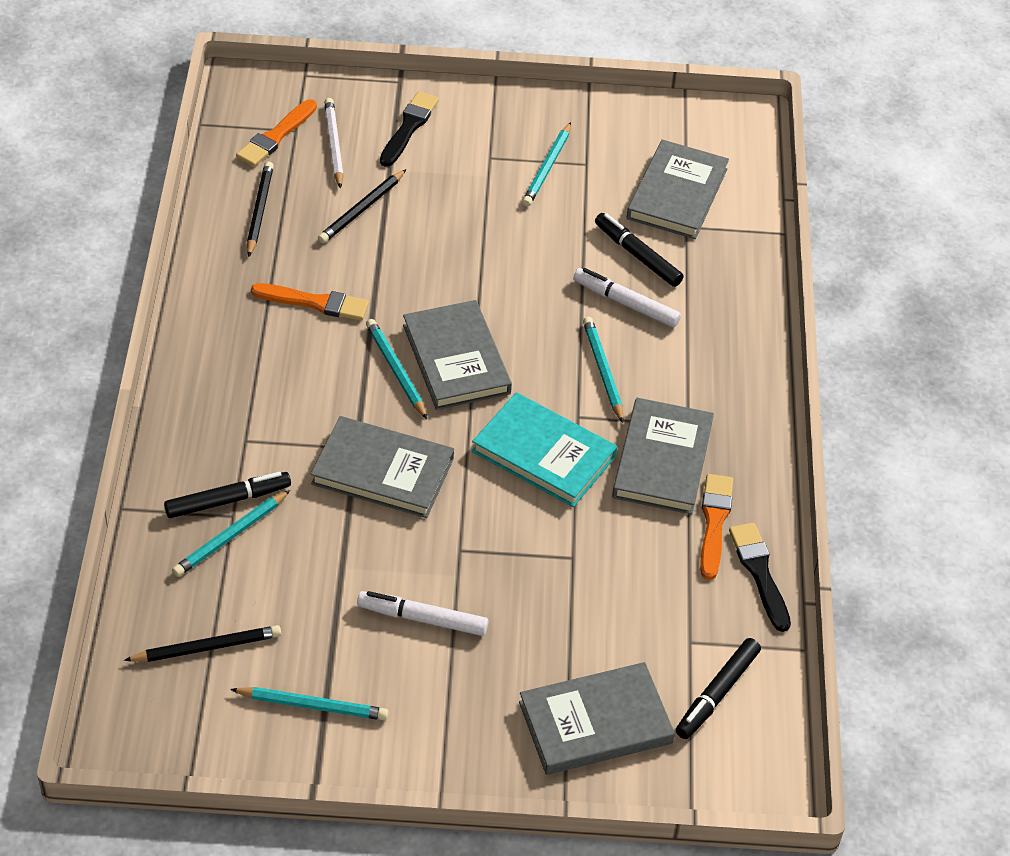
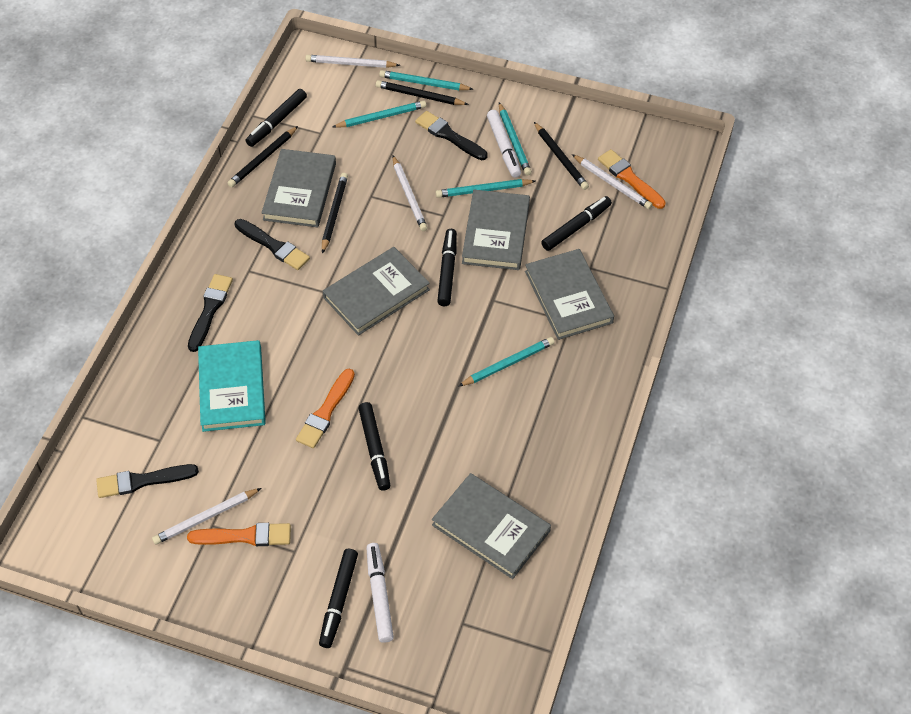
black brush: 2 -> 4
black marker: 3 -> 5
black pencil: 3 -> 4
white pencil: 1 -> 4

